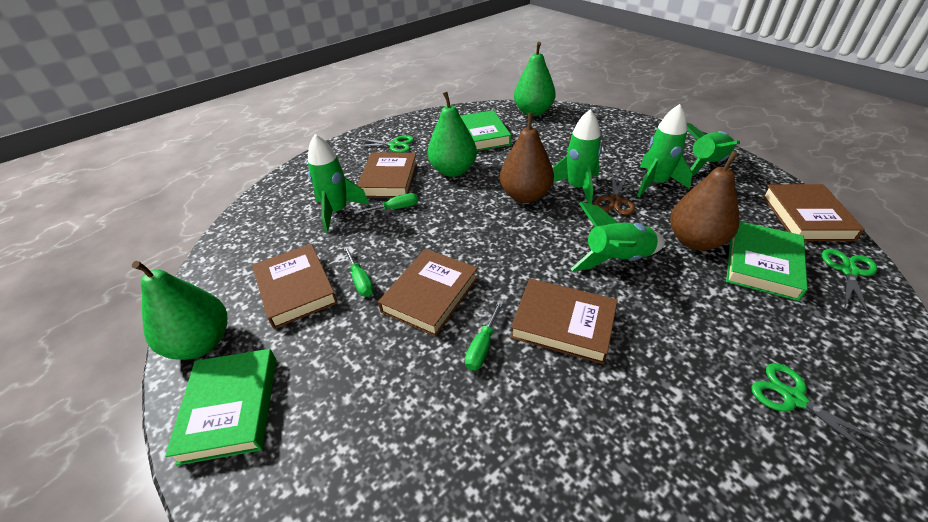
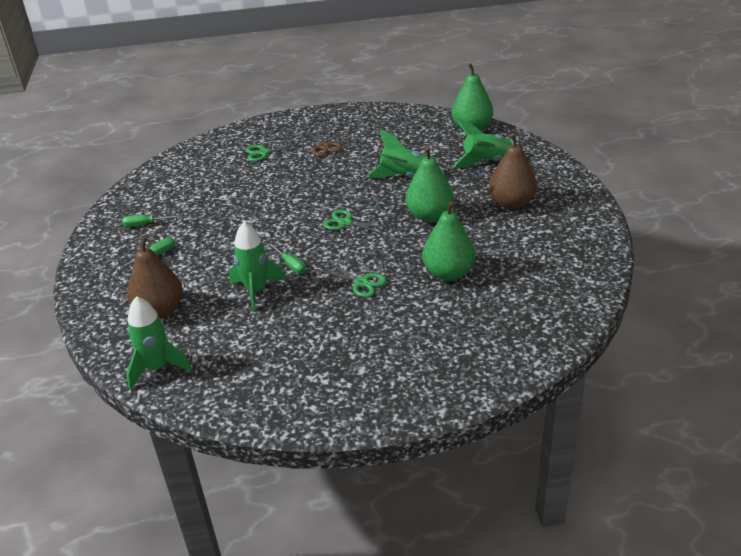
brown book: 5 -> 0
green book: 3 -> 0
green rocket: 5 -> 4

